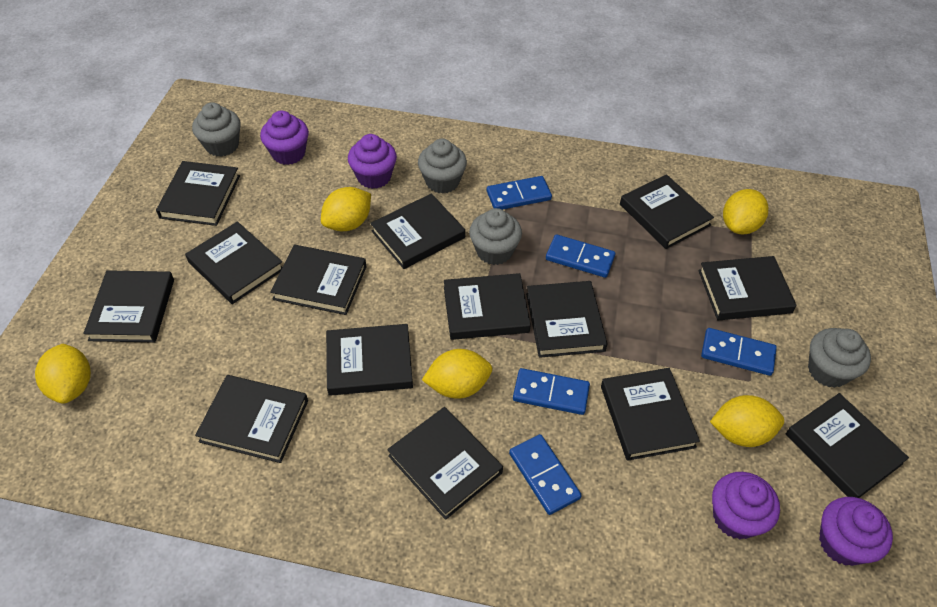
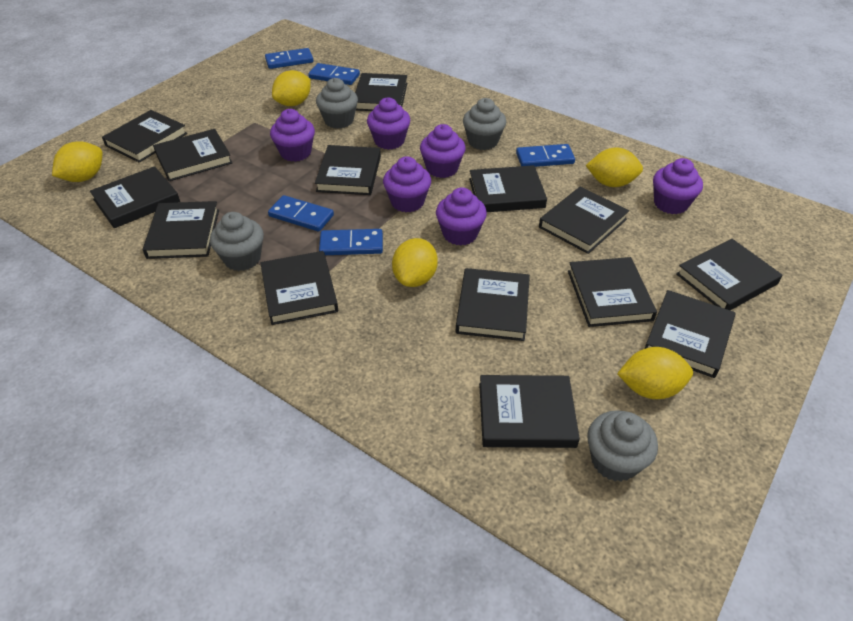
purple cupcake: 4 -> 6

